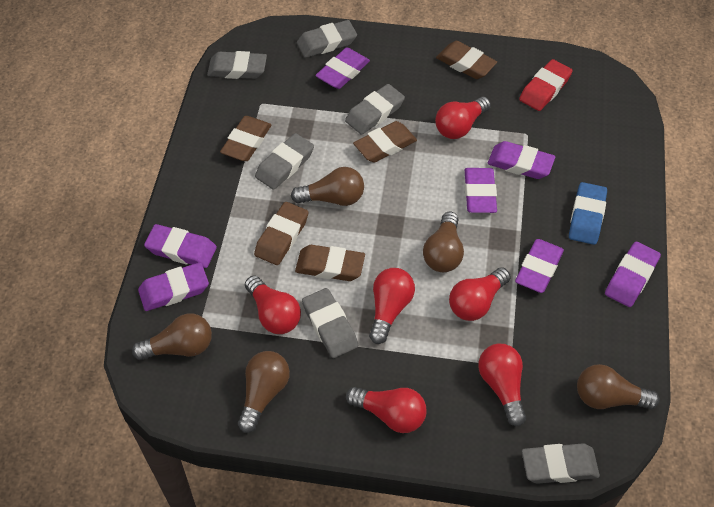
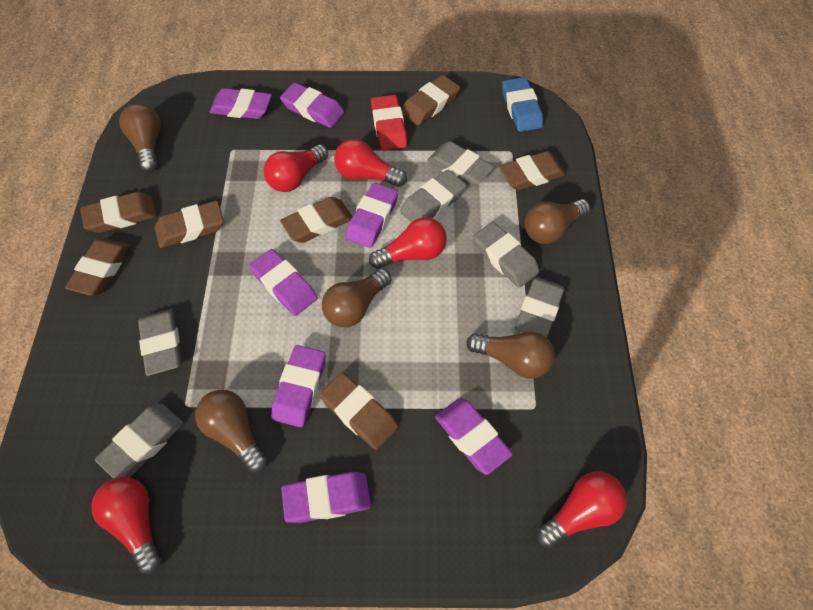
brown eraser: 5 -> 7
red light bulb: 6 -> 5

